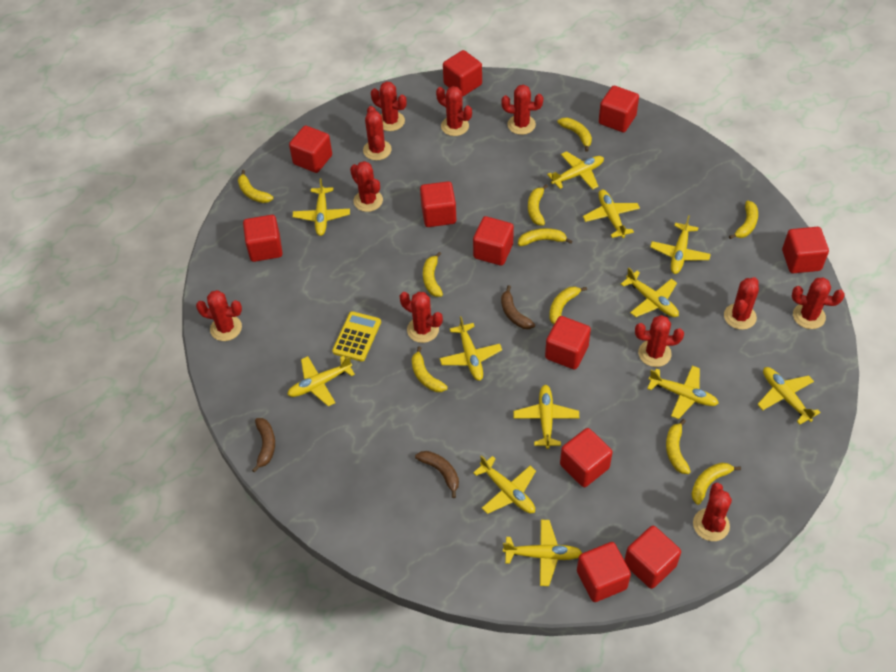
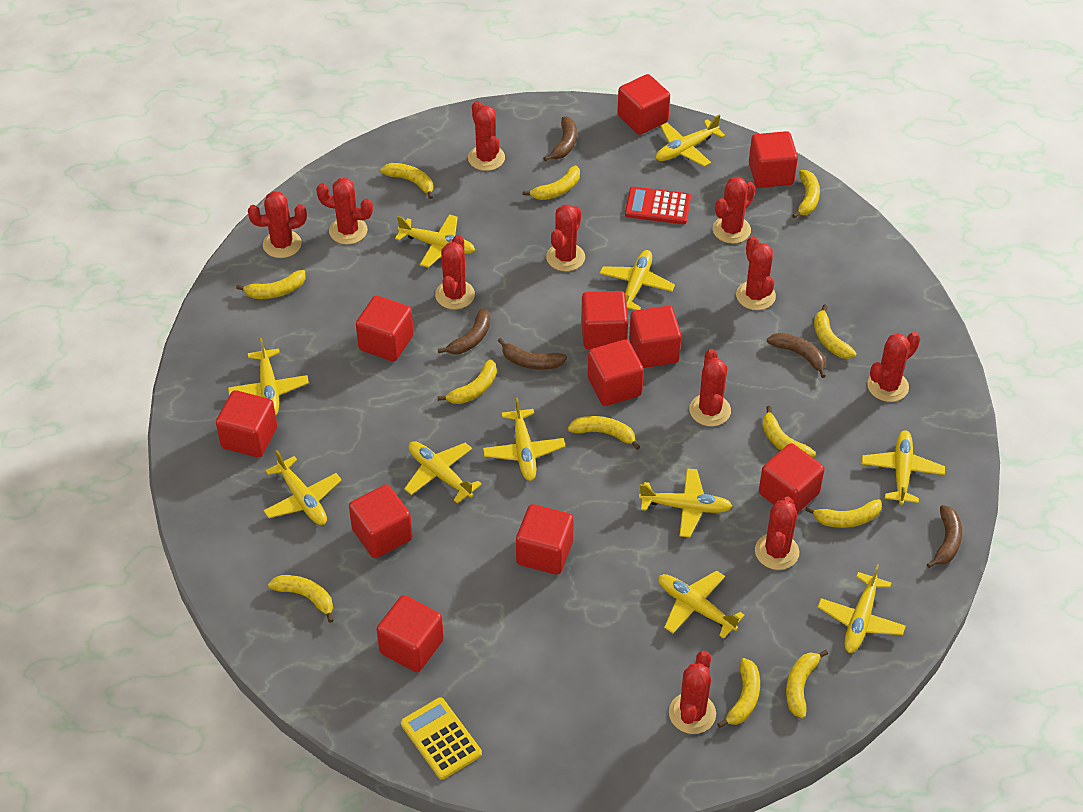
brown banana: 3 -> 5
red calculator: 0 -> 1
yellow banana: 10 -> 12
yellow plane: 12 -> 11

